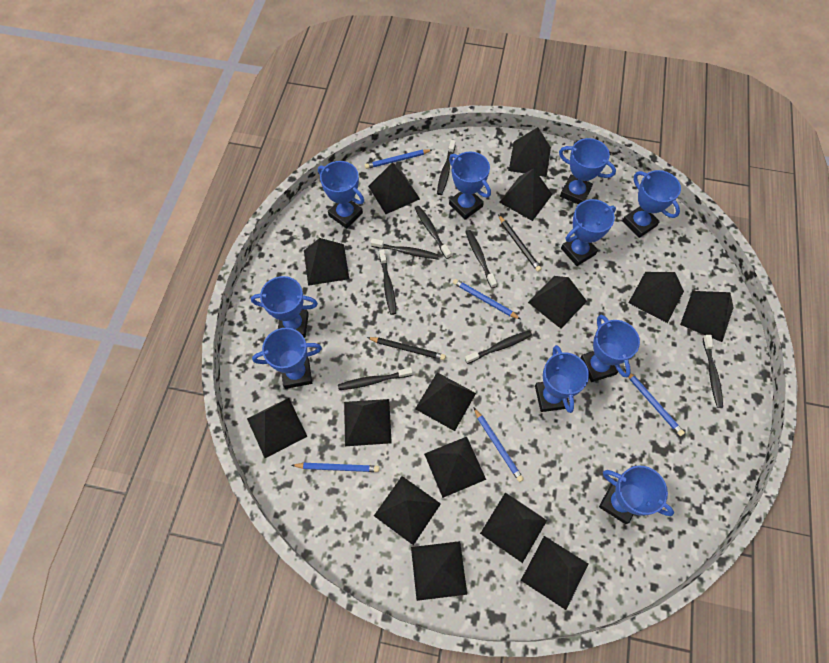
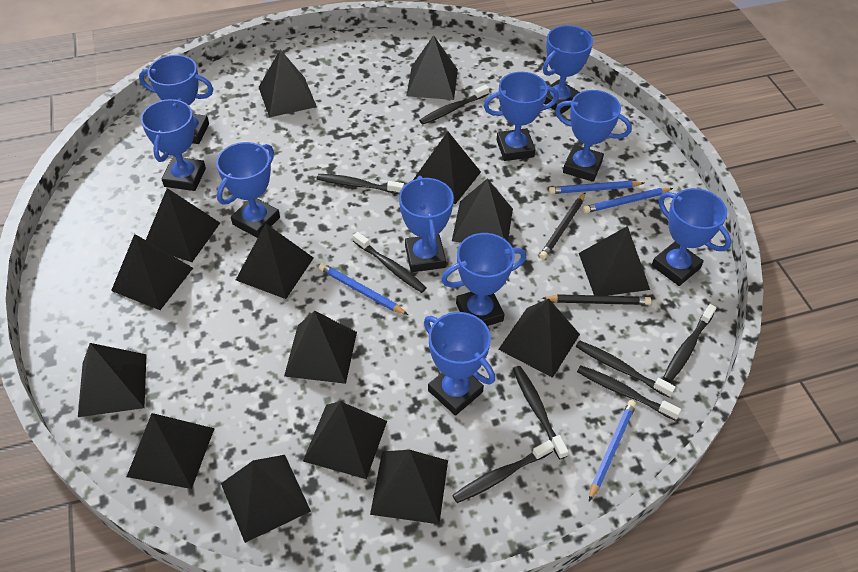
blue pencil: 5 -> 4

